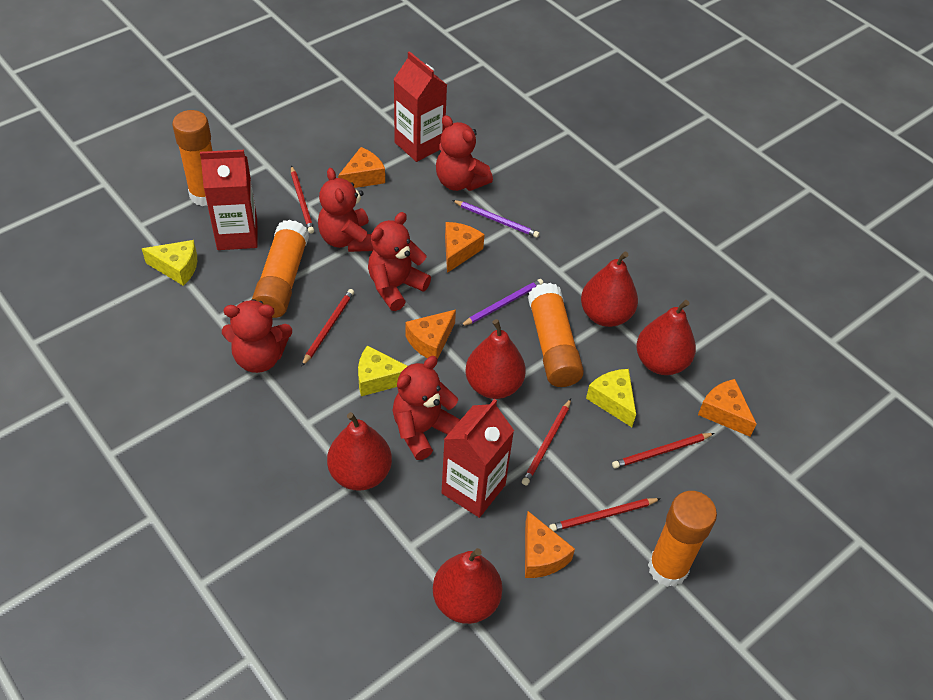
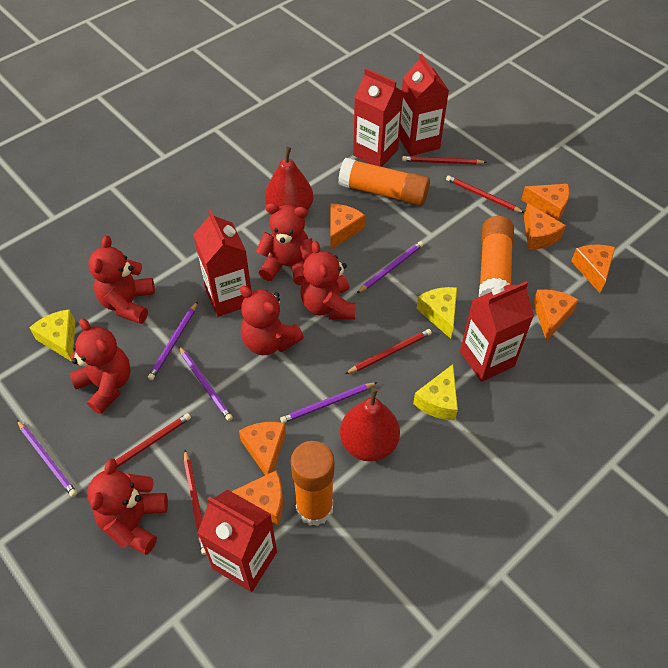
orange cheese: 5 -> 7
orange glue stick: 4 -> 3
purple pencil: 2 -> 5
red carton: 3 -> 5
red pear: 5 -> 2
red teddy bear: 5 -> 6

